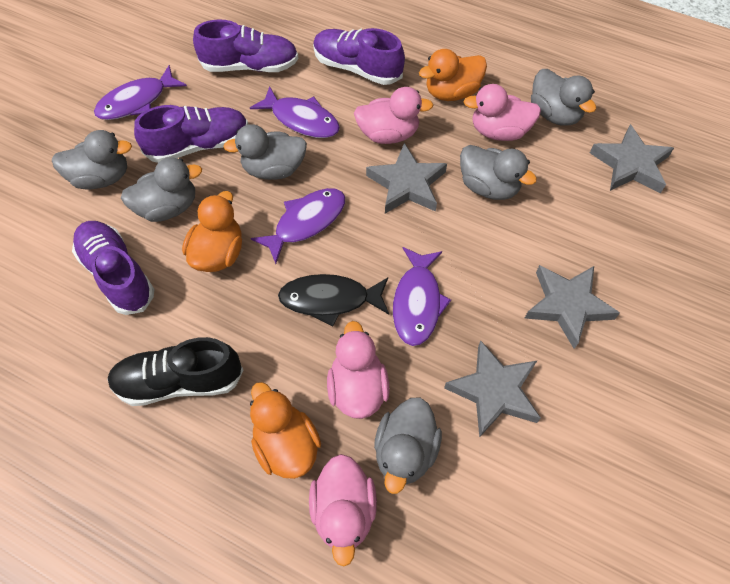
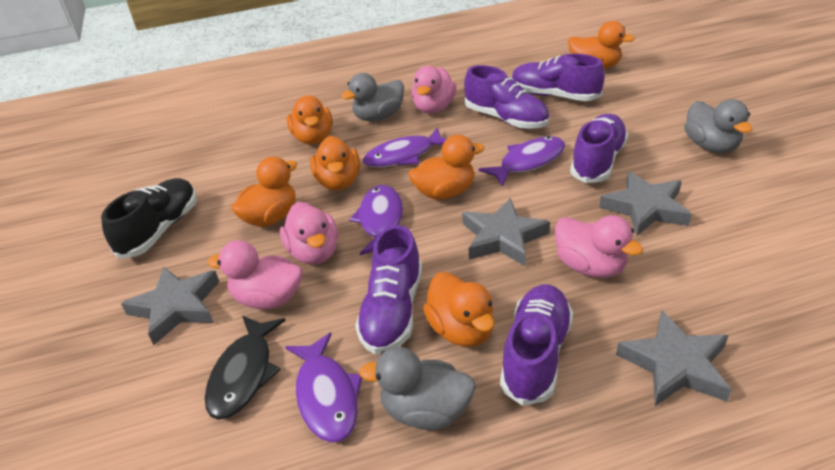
grey duck: 6 -> 3
orange duck: 3 -> 6
purple shoe: 4 -> 5

